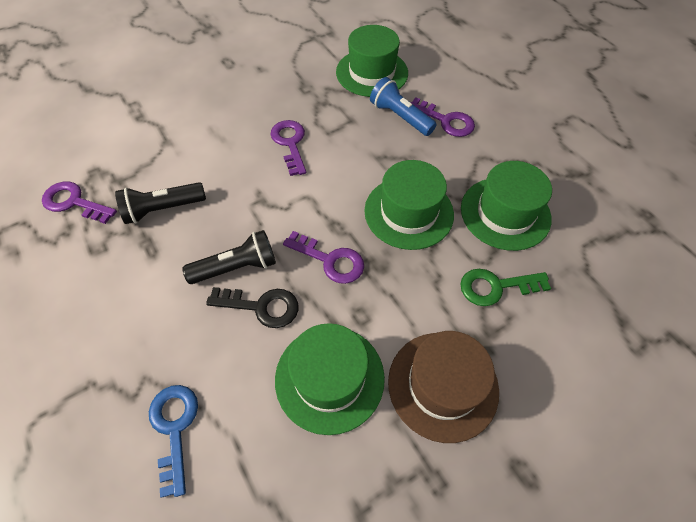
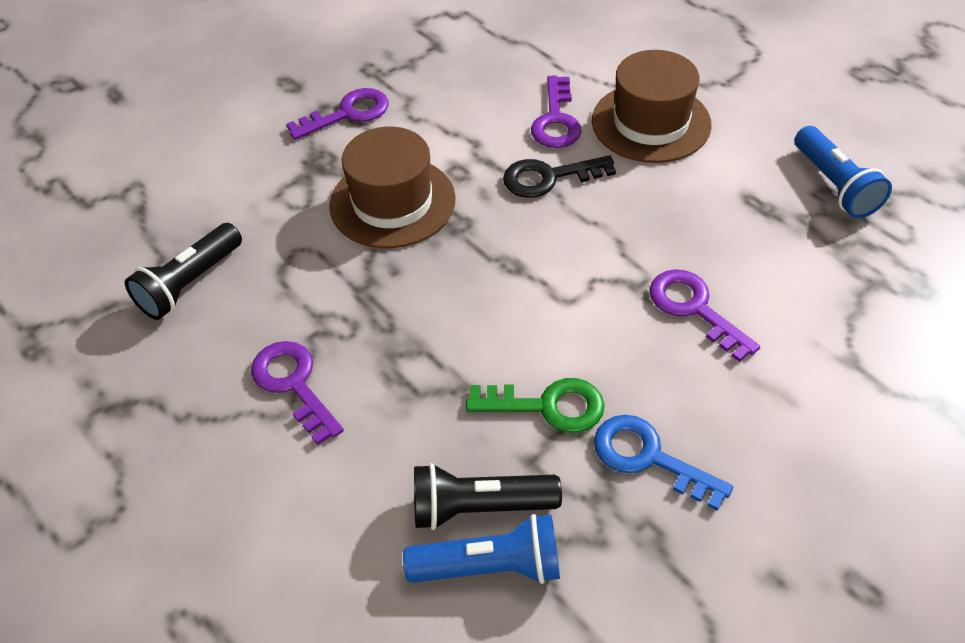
blue flashlight: 1 -> 2
brown hat: 1 -> 2
green hat: 4 -> 0

